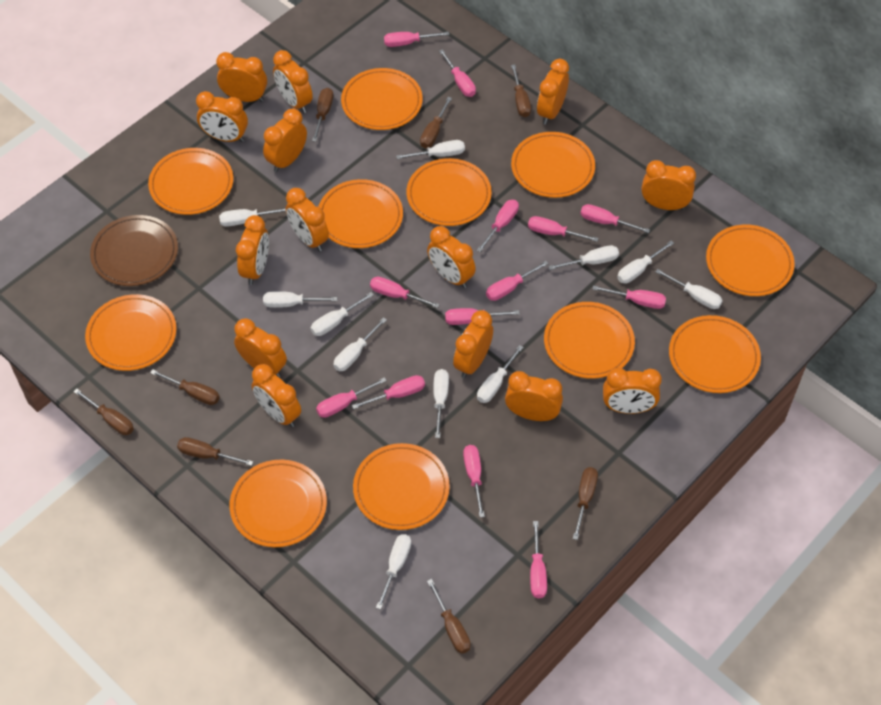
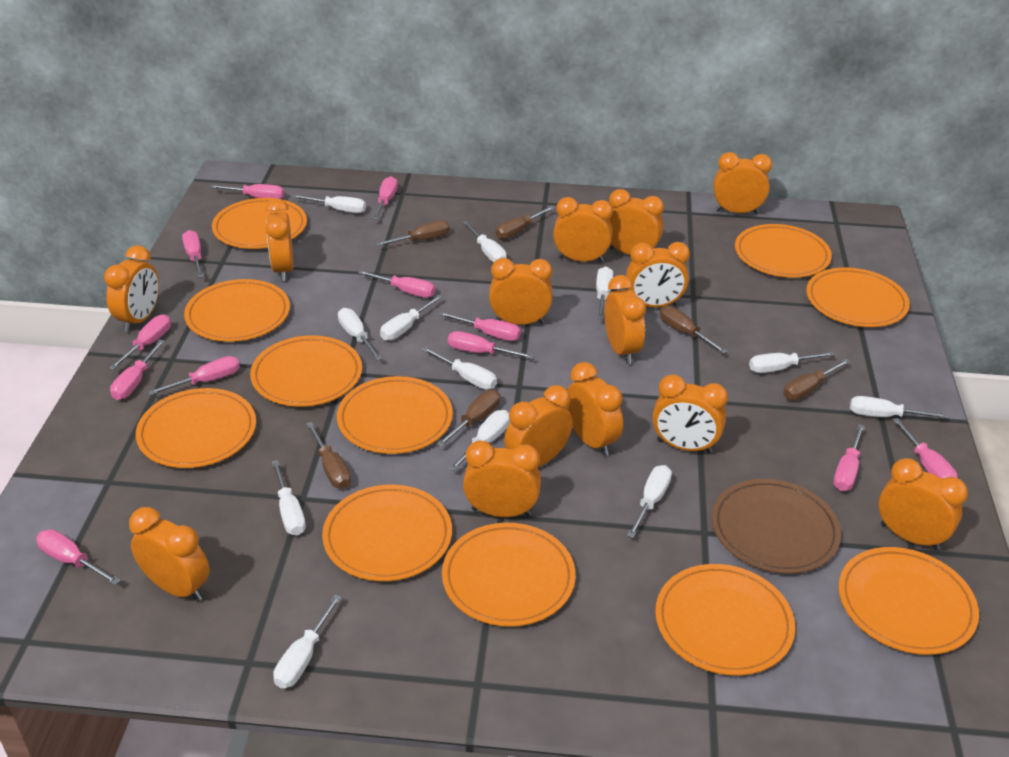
brown screwdriver: 8 -> 6
pink screwdriver: 13 -> 12
white screwdriver: 11 -> 12

